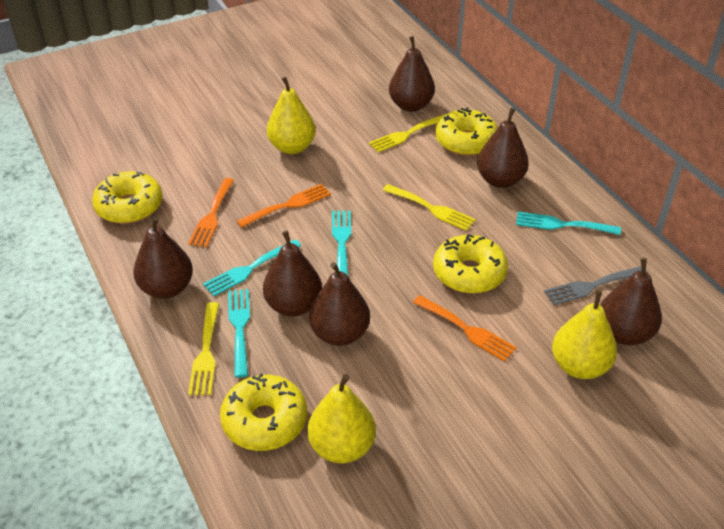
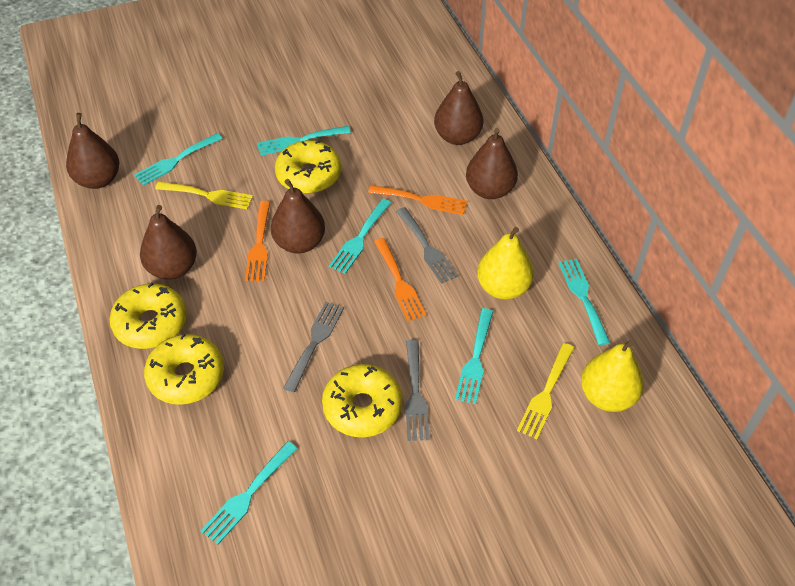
brown pear: 6 -> 5
grey fork: 1 -> 3
turquoise fork: 4 -> 6
yellow fork: 3 -> 2
yellow pear: 3 -> 2

